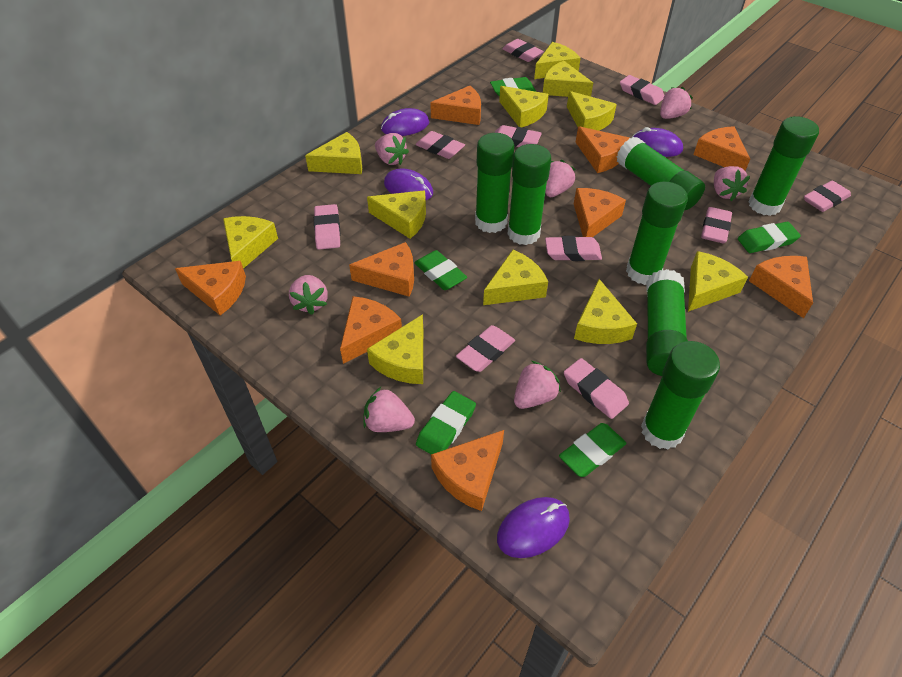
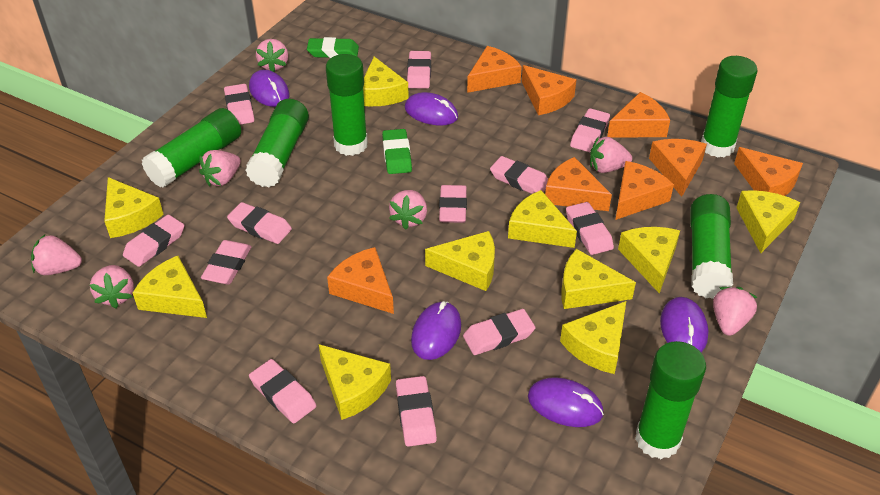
green eraser: 5 -> 2
green glue stick: 7 -> 6
orange cheese: 9 -> 8
pink eraser: 10 -> 12
purple mouse: 4 -> 5
yellow cheese: 11 -> 10

